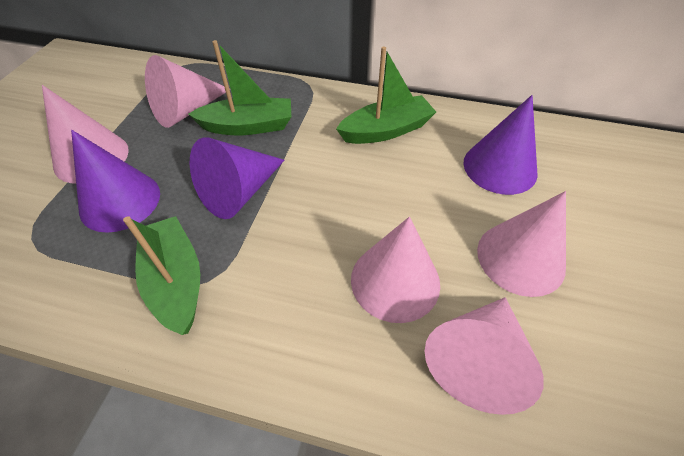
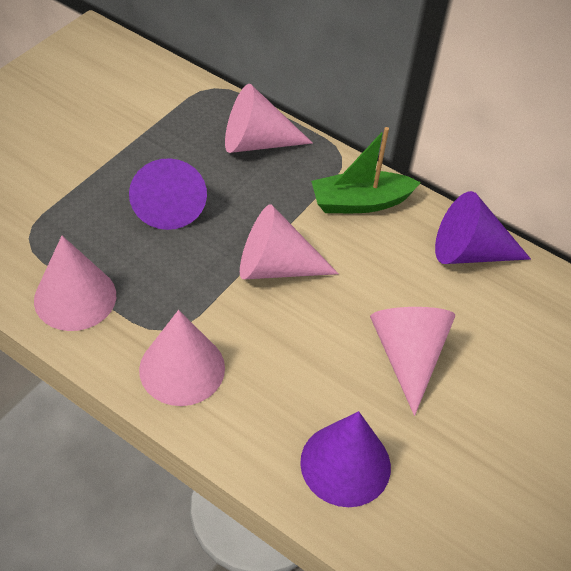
green boat: 3 -> 1

